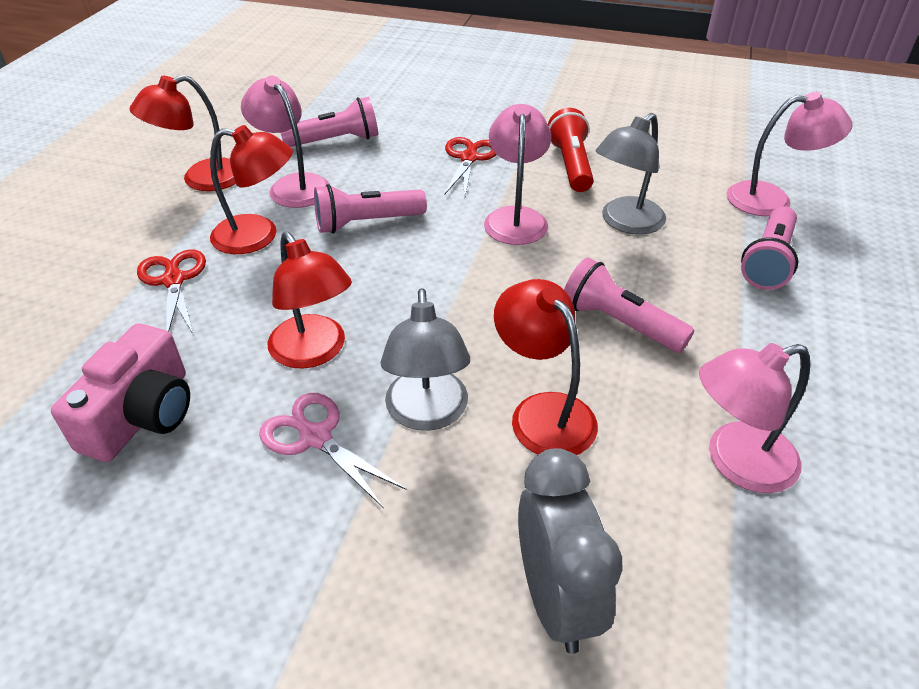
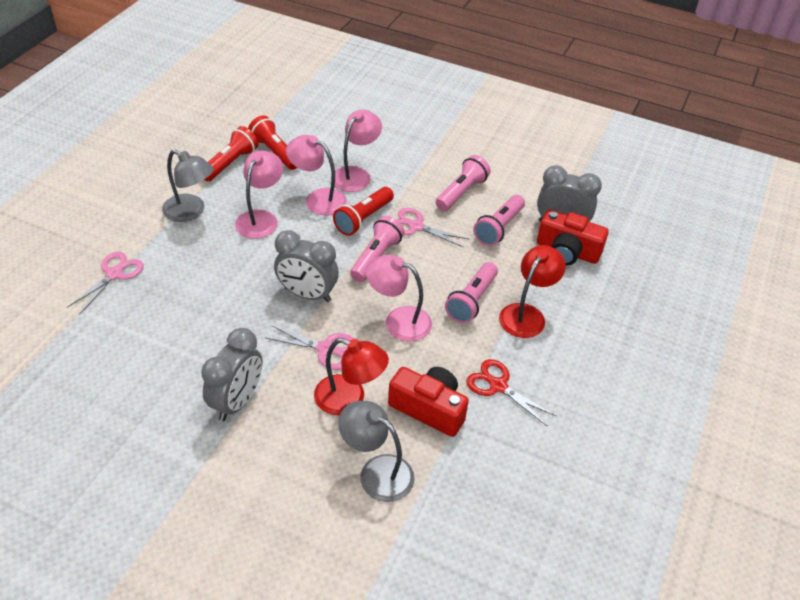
grey clock: 1 -> 3
pink camera: 1 -> 0
pink scissors: 1 -> 3
red camera: 0 -> 2
red flashlight: 1 -> 3
red lamp: 4 -> 2
red scissors: 2 -> 1

